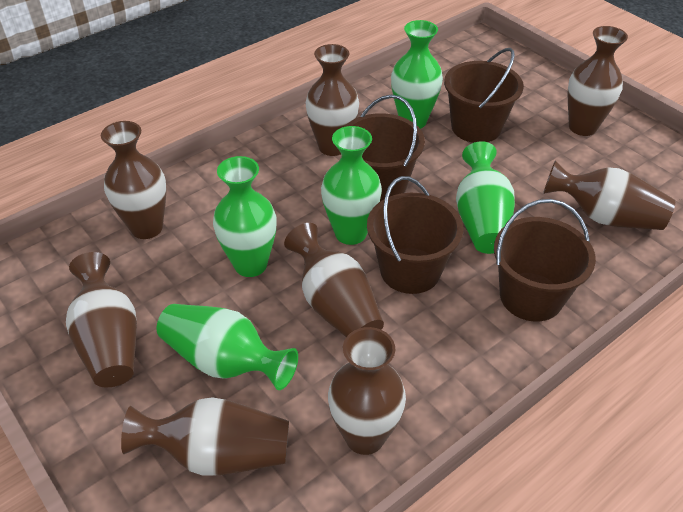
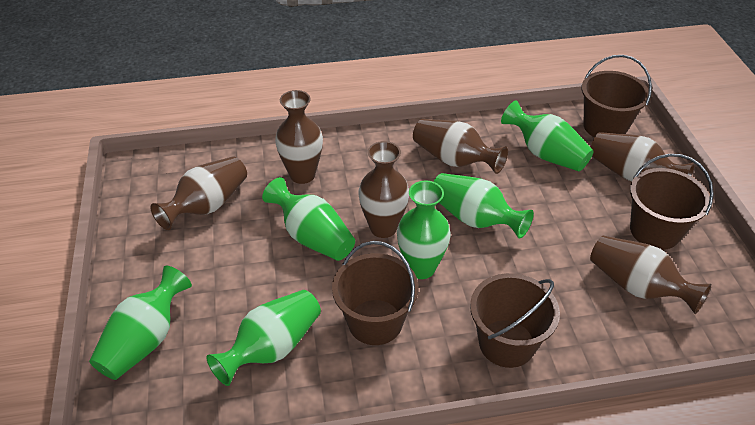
brown vase: 8 -> 6
green vase: 5 -> 6

